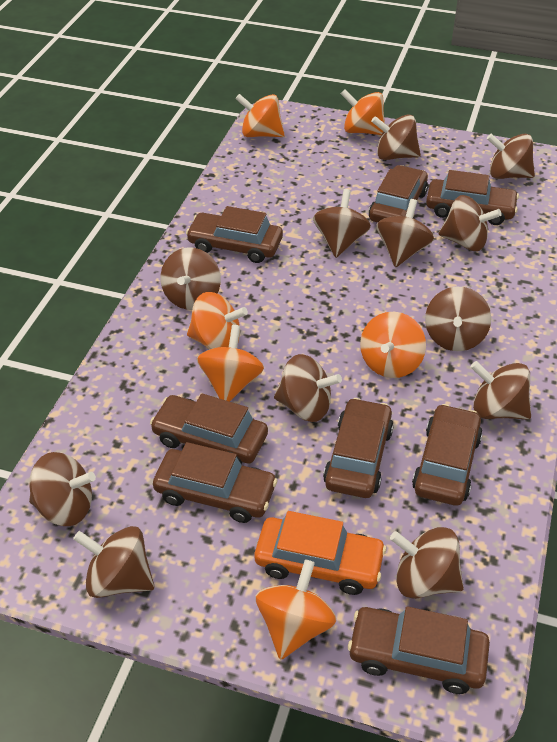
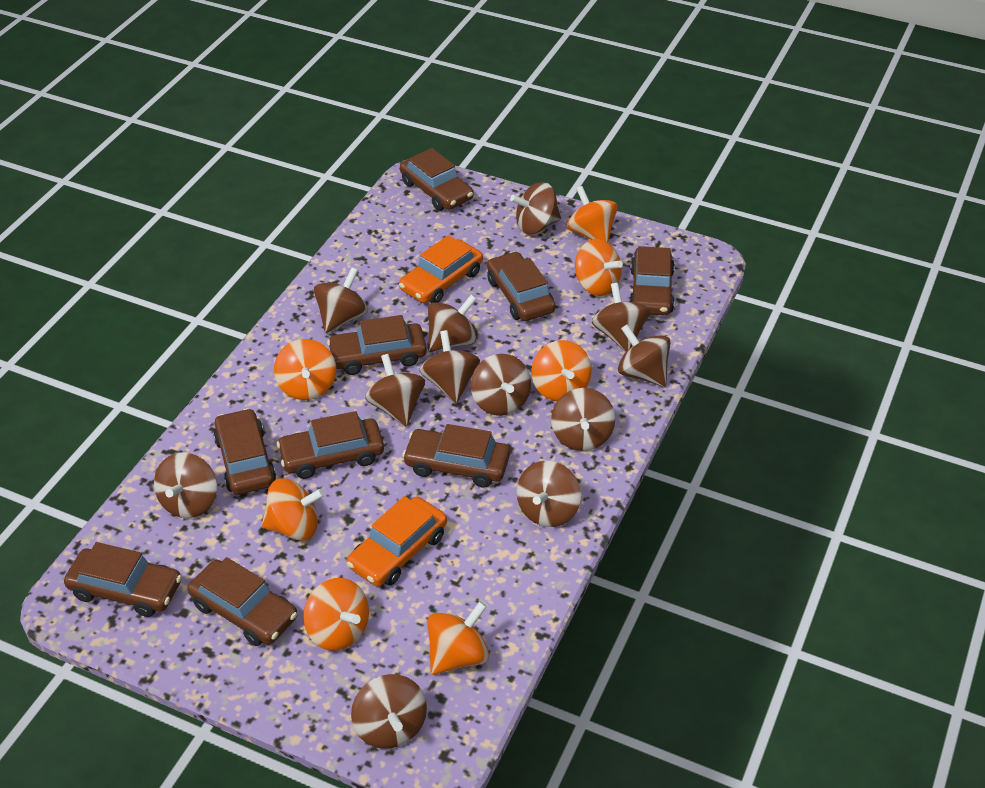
brown car: 8 -> 9
orange car: 1 -> 2
orange spinning top: 6 -> 7

